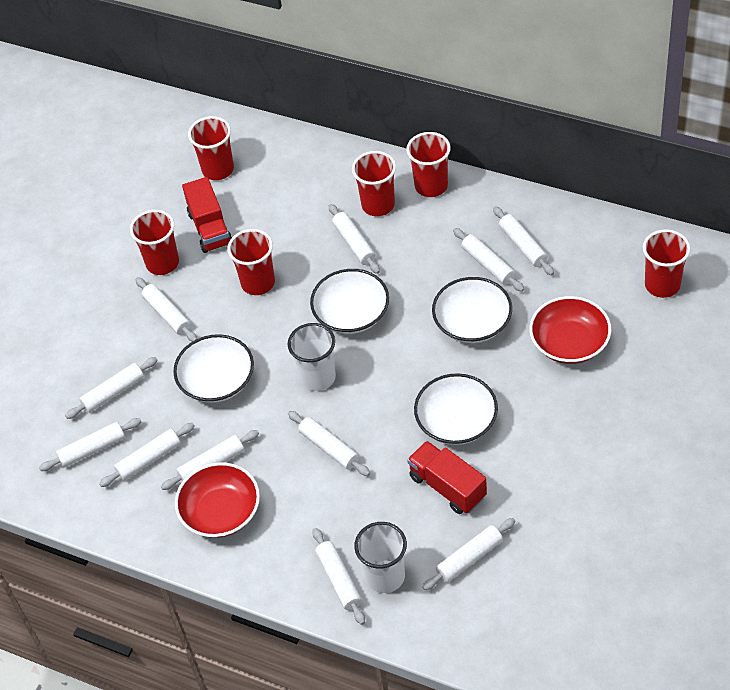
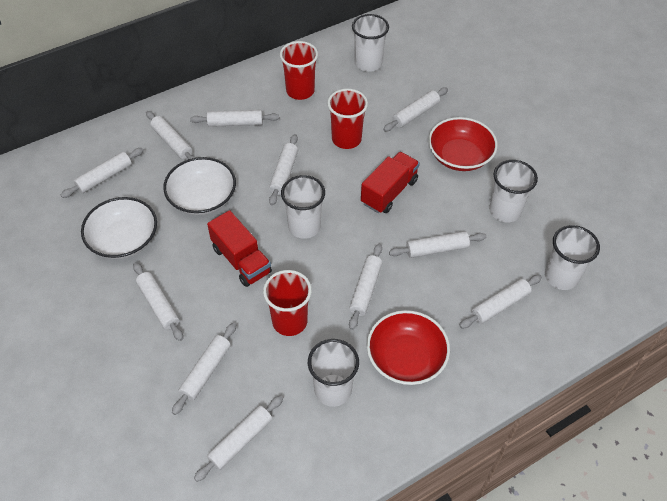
red cup: 6 -> 3
white bowl: 4 -> 2
white cup: 2 -> 5

